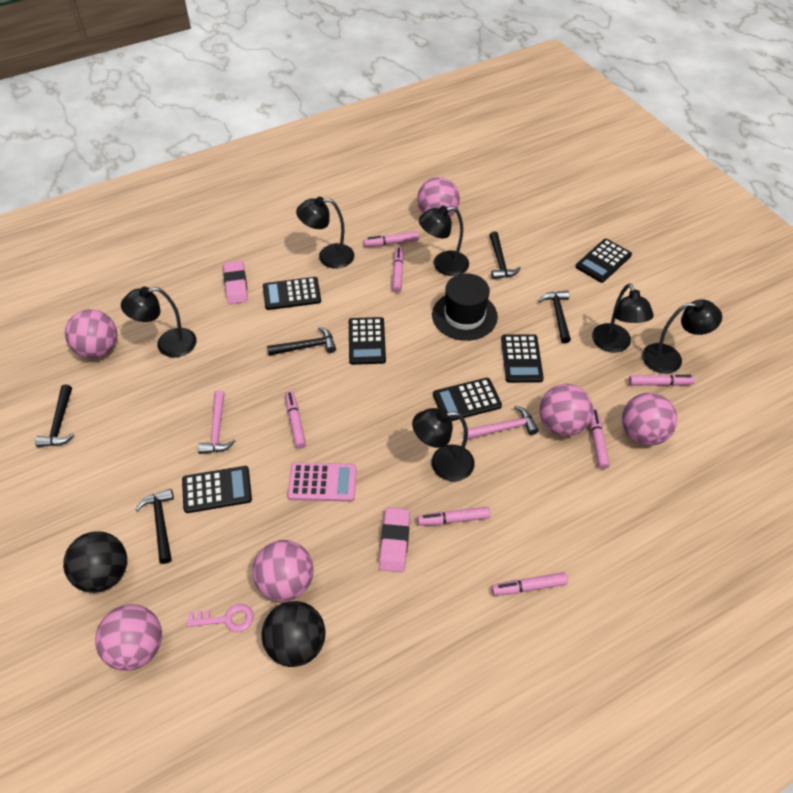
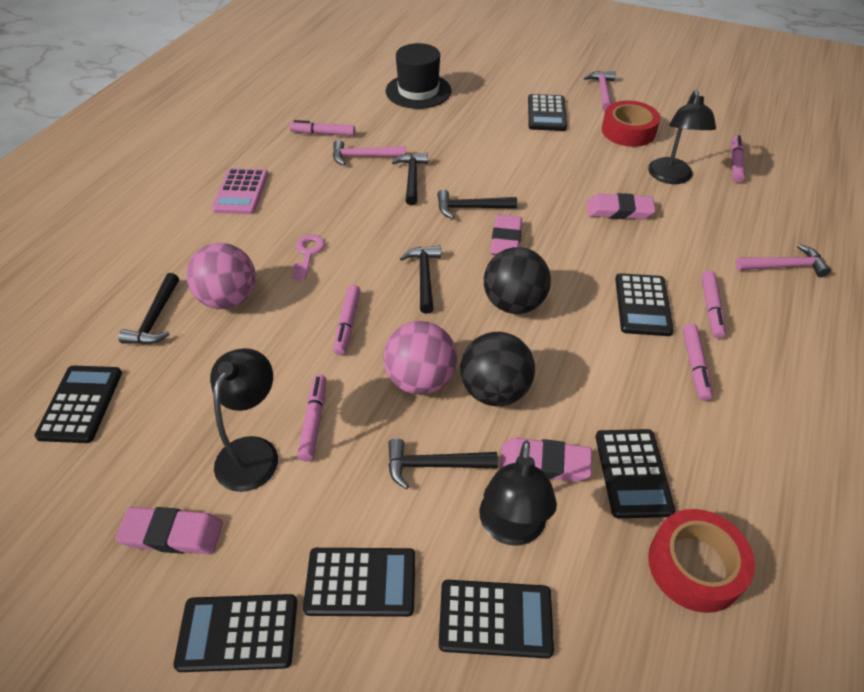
black calculator: 6 -> 7
black lamp: 6 -> 3
pink ball: 6 -> 2
pink eraser: 2 -> 4
pink hammer: 2 -> 3
pink marker: 7 -> 6
red tape: 0 -> 2

